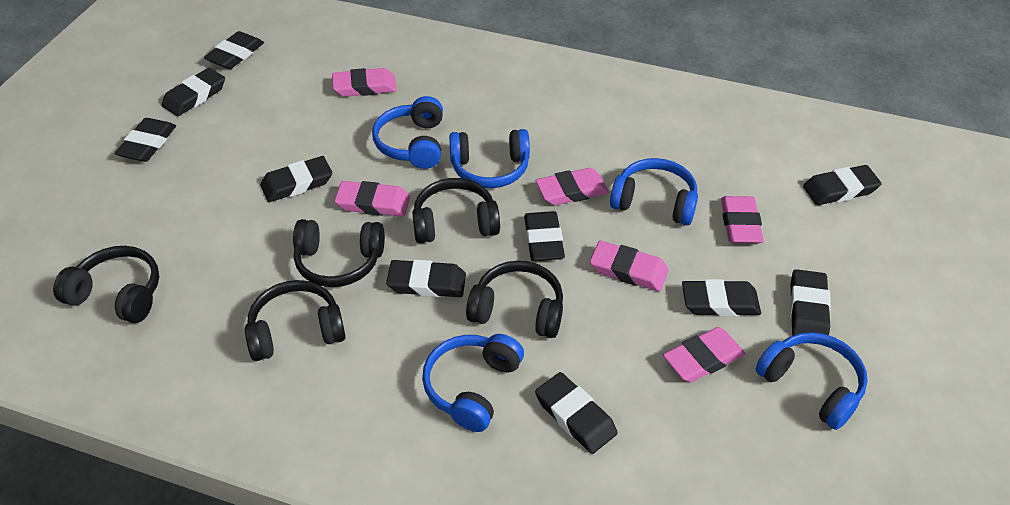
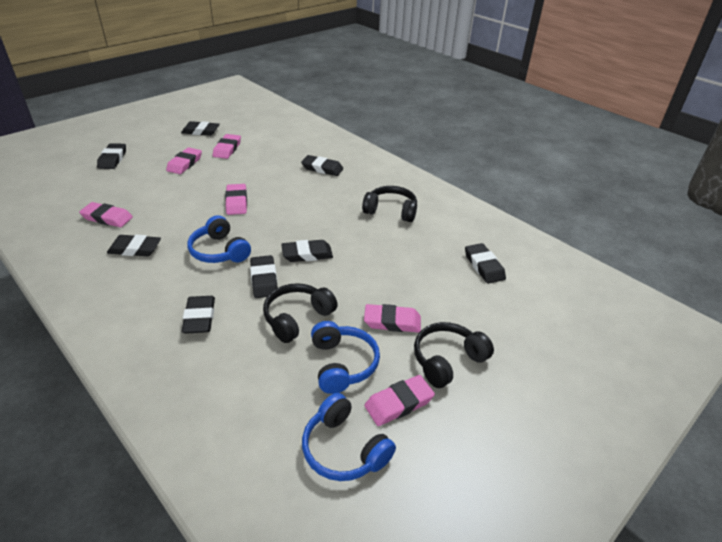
black eraser: 10 -> 8
black headphones: 5 -> 3
blue headphones: 5 -> 3

